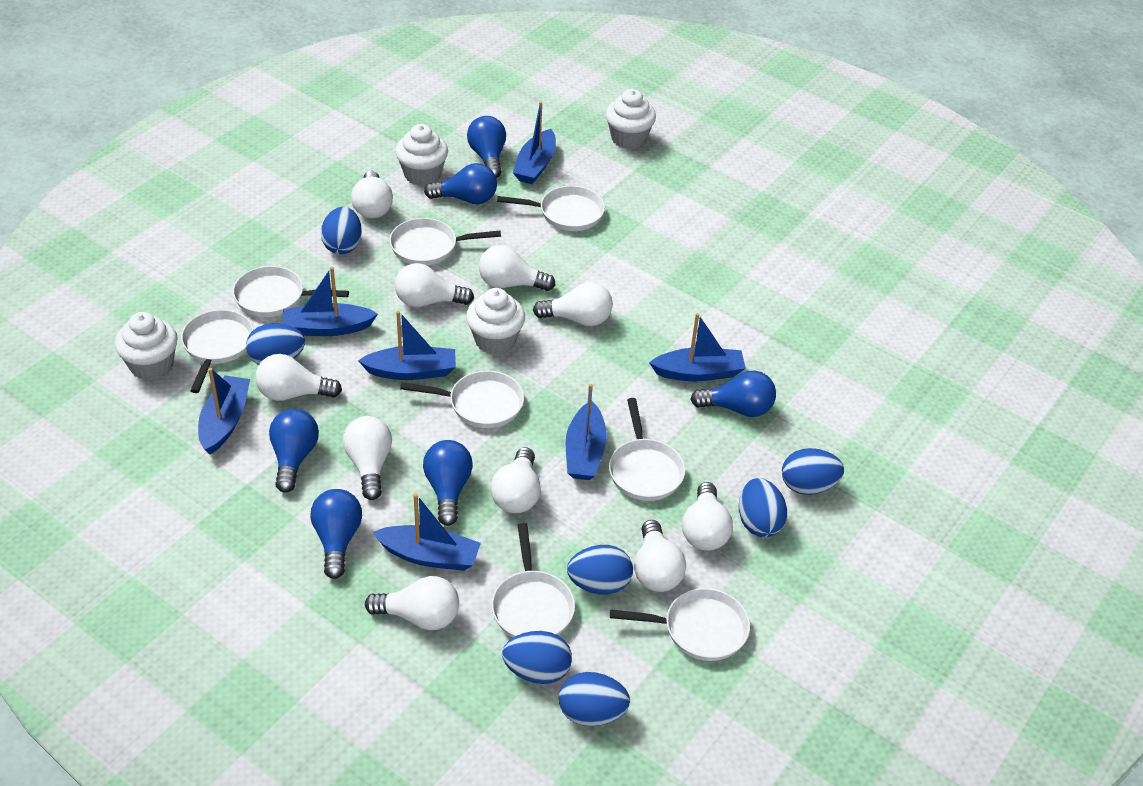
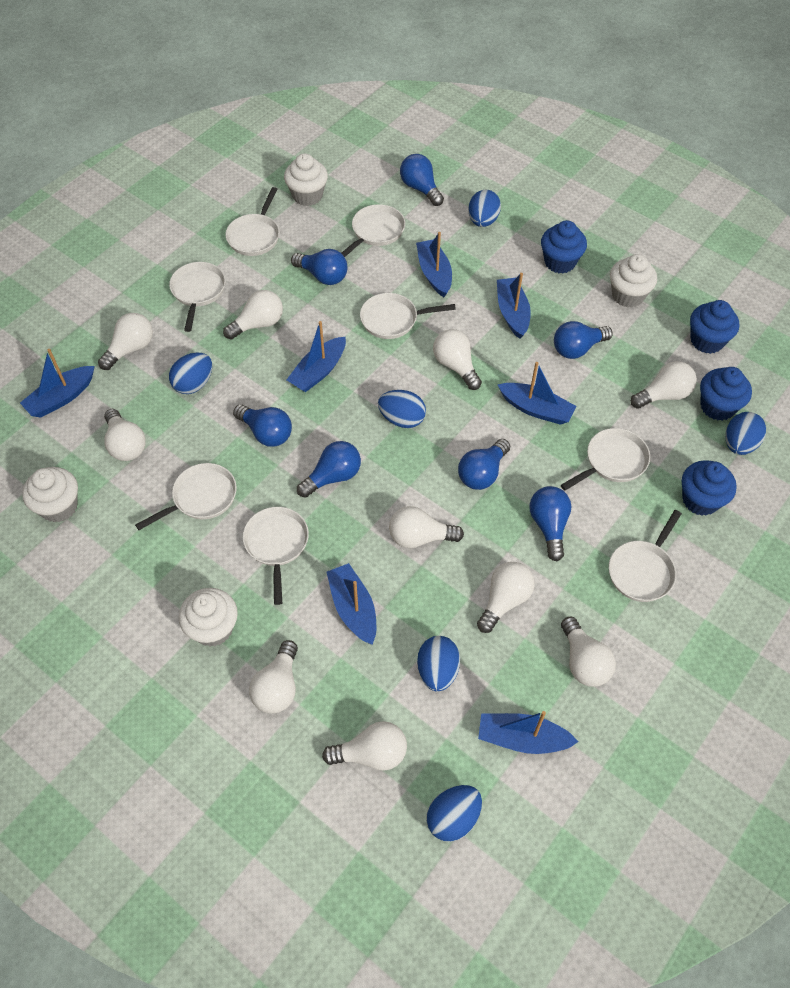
blue cupcake: 0 -> 4
blue egg: 7 -> 6
blue light bulb: 6 -> 7

